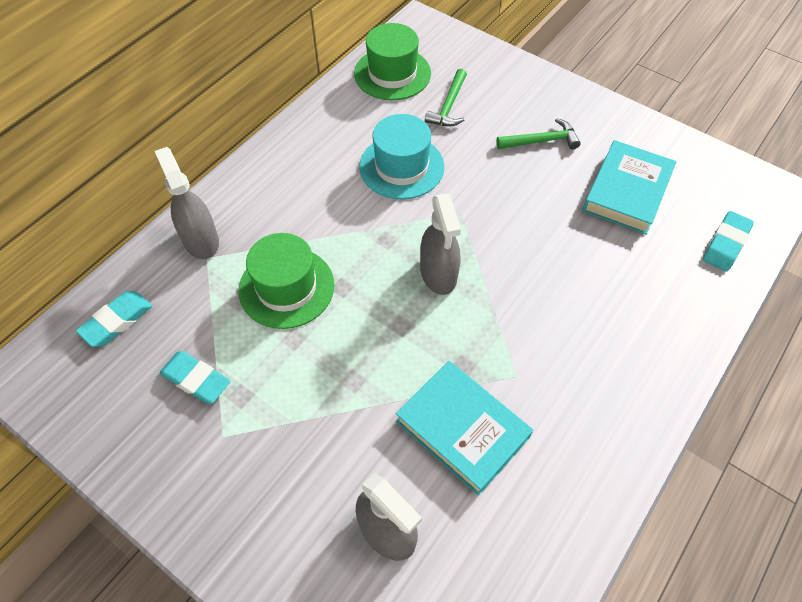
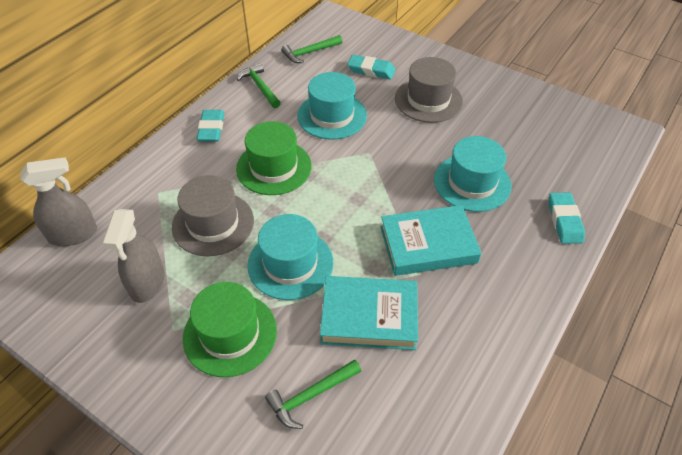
green hammer: 2 -> 3
grey hat: 0 -> 2
grey spray bottle: 3 -> 2
turquoise hat: 1 -> 3

